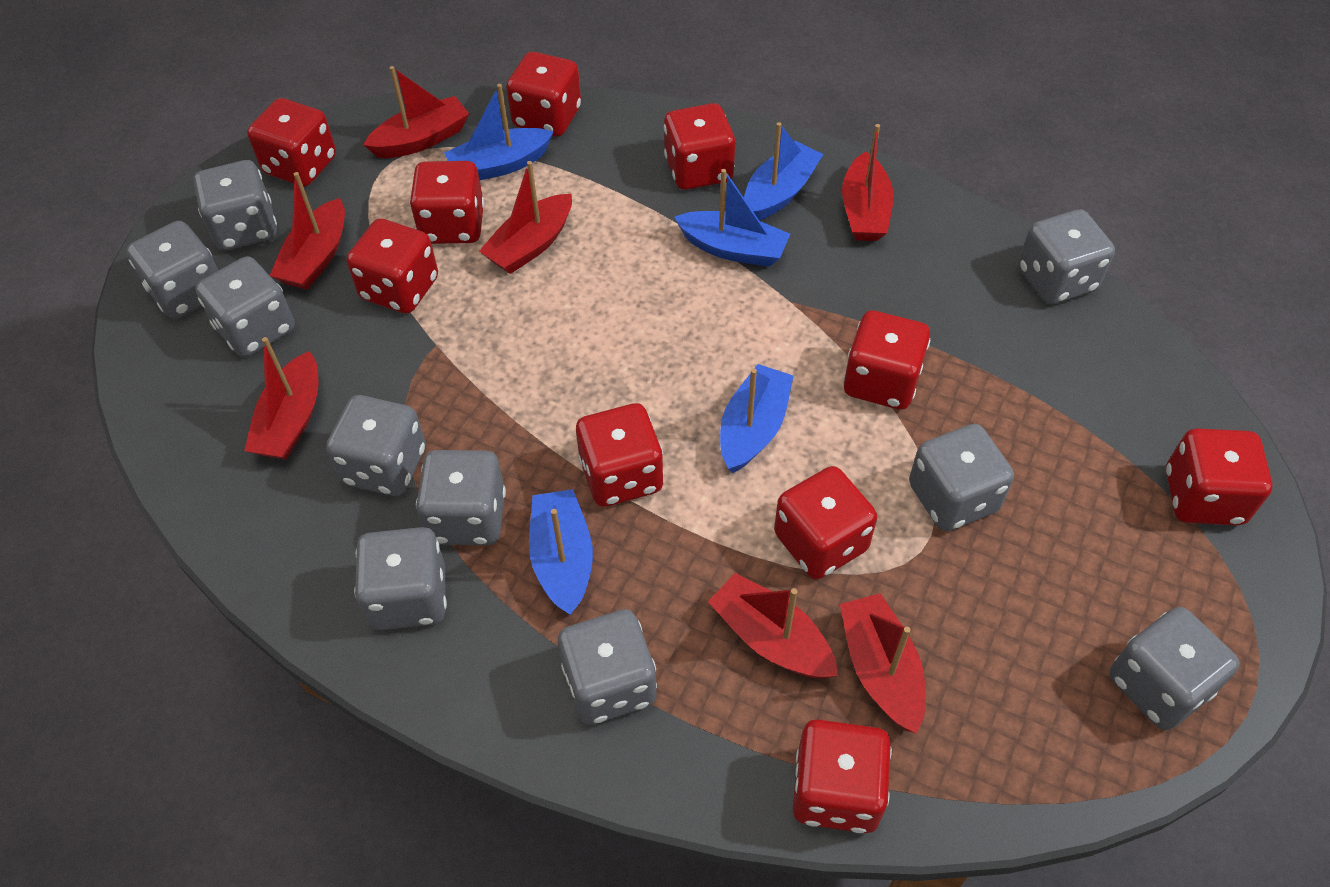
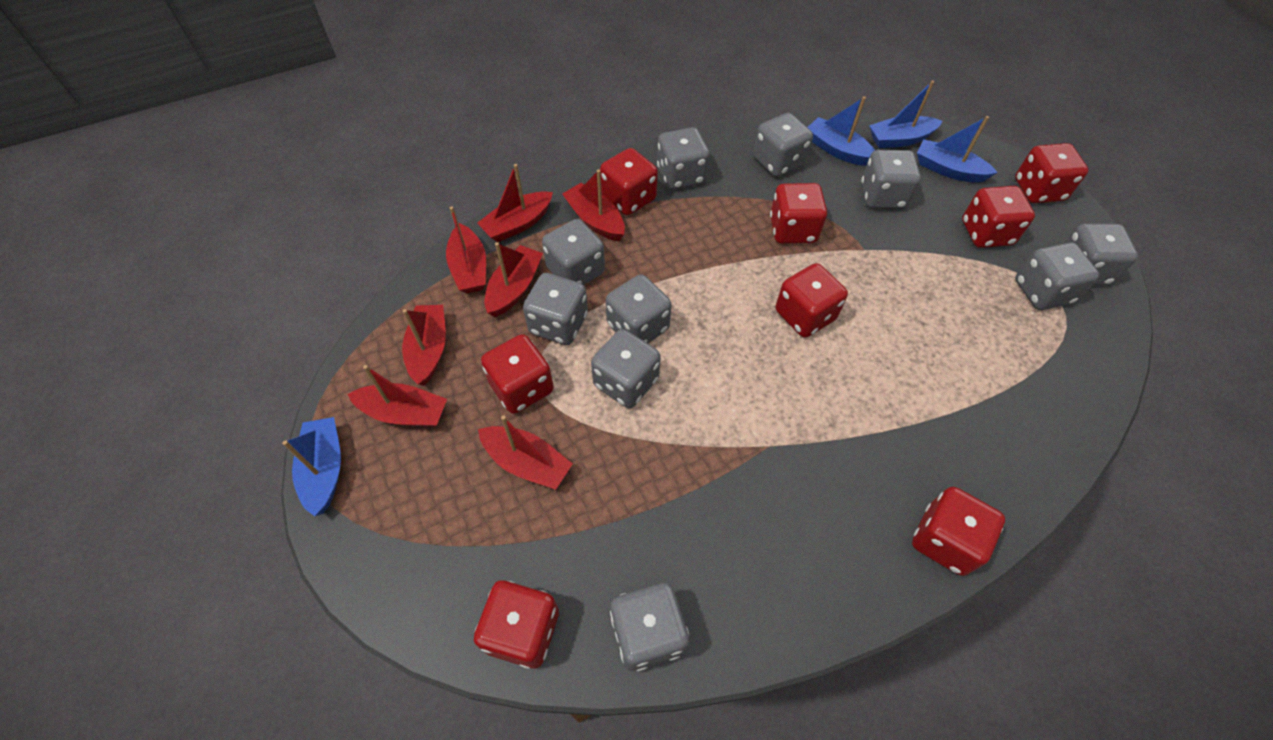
blue boat: 5 -> 4
red dice: 10 -> 8

